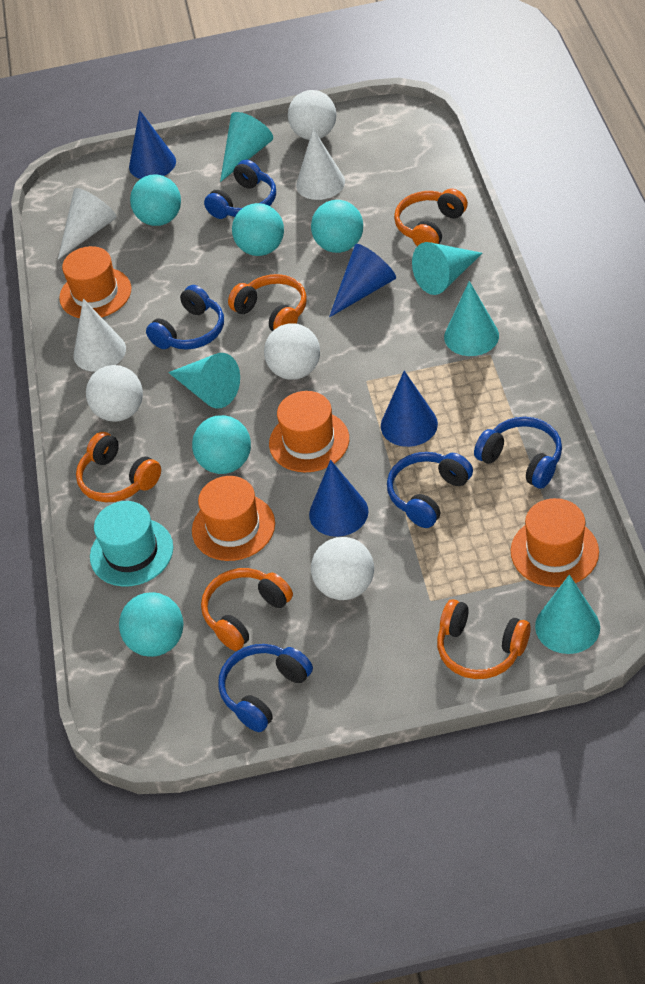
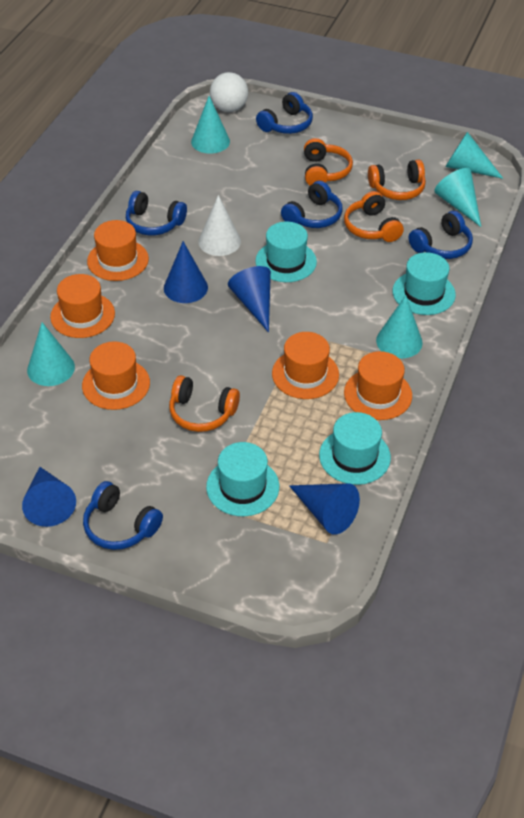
orange hat: 4 -> 5
orange headphones: 5 -> 4
turquoise ball: 5 -> 0
turquoise hat: 1 -> 4
white ball: 4 -> 1
white cone: 3 -> 1

